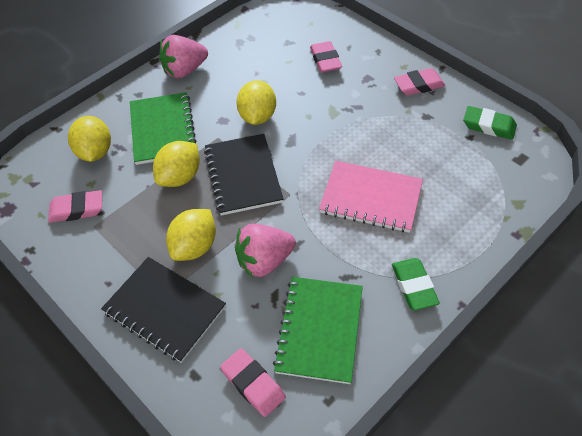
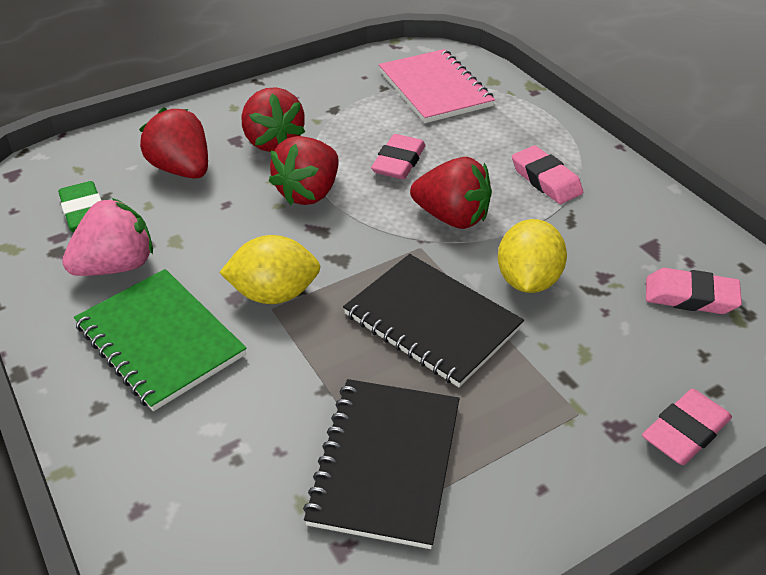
green eraser: 2 -> 1
green notebook: 2 -> 1
pink strawberry: 2 -> 1
red strawberry: 0 -> 4
yellow lemon: 4 -> 2

